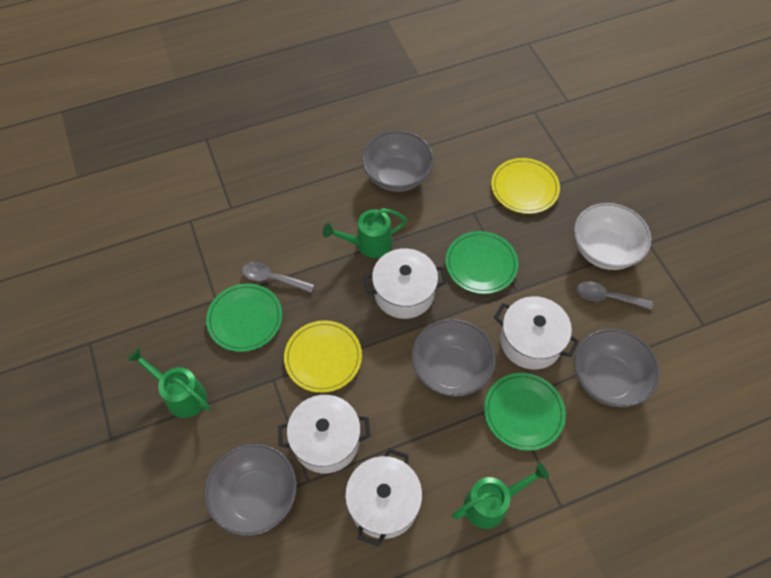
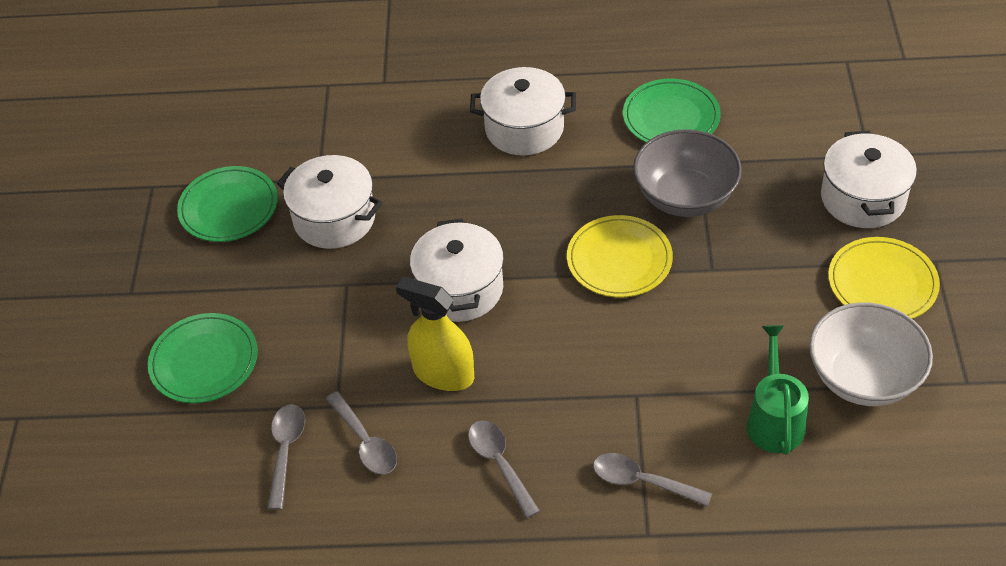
green watering can: 3 -> 1
grey bowl: 4 -> 1
grey spoon: 2 -> 4
yellow spray bottle: 0 -> 1

